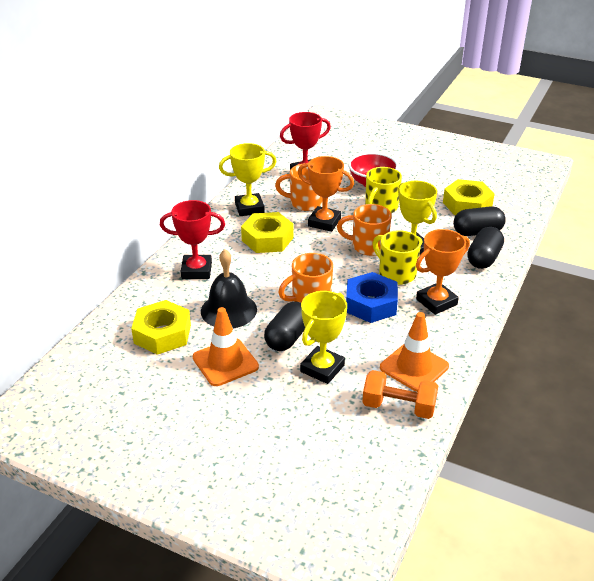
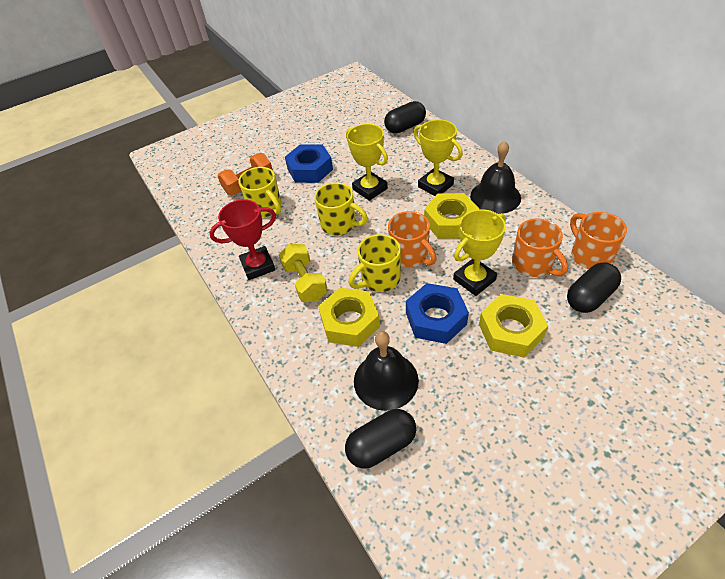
black bell: 1 -> 2
blue nut: 1 -> 2
orange traffic cone: 2 -> 0
orange trophy: 2 -> 0
red bowl: 1 -> 0
red trophy: 2 -> 1
yellow dumbbell: 0 -> 1
yellow mug: 2 -> 3

